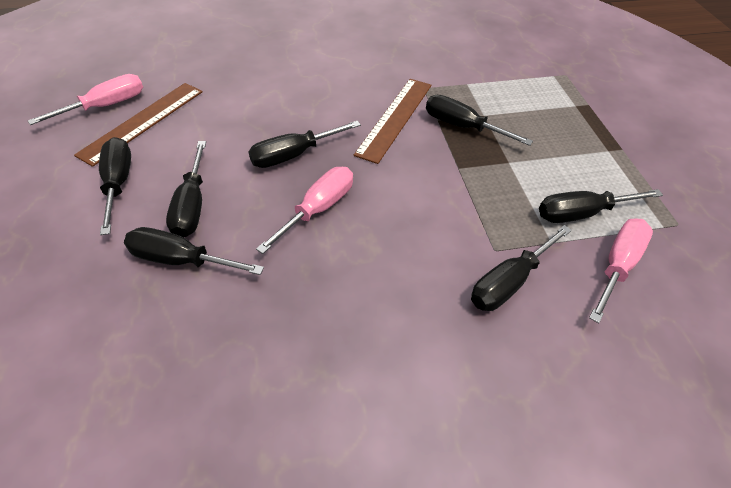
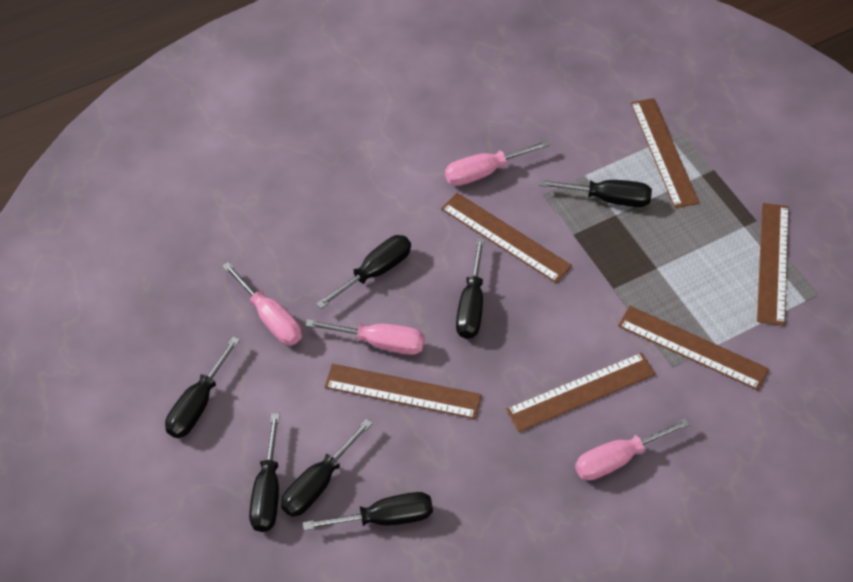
brown ruler: 2 -> 6
pink screwdriver: 3 -> 4

